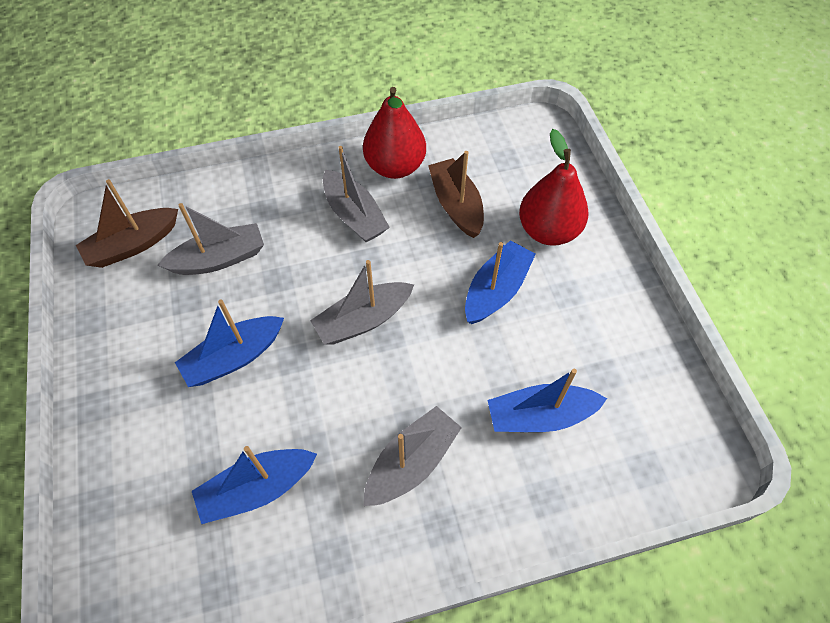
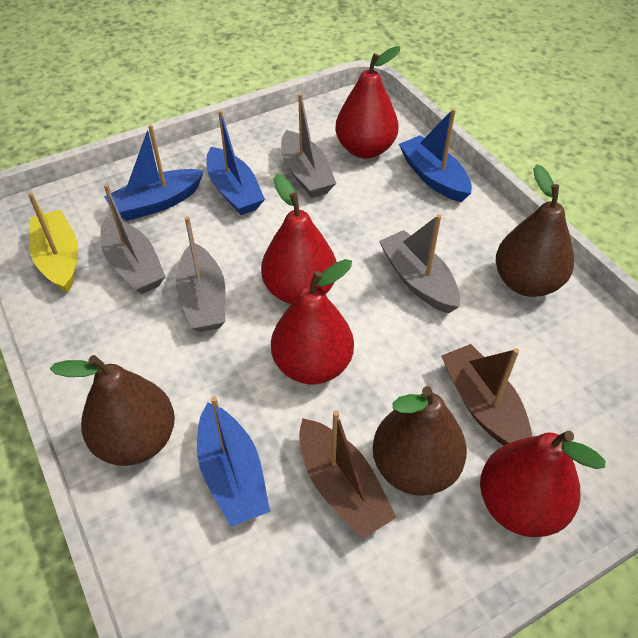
brown pear: 0 -> 3
red pear: 2 -> 4
yellow boat: 0 -> 1

